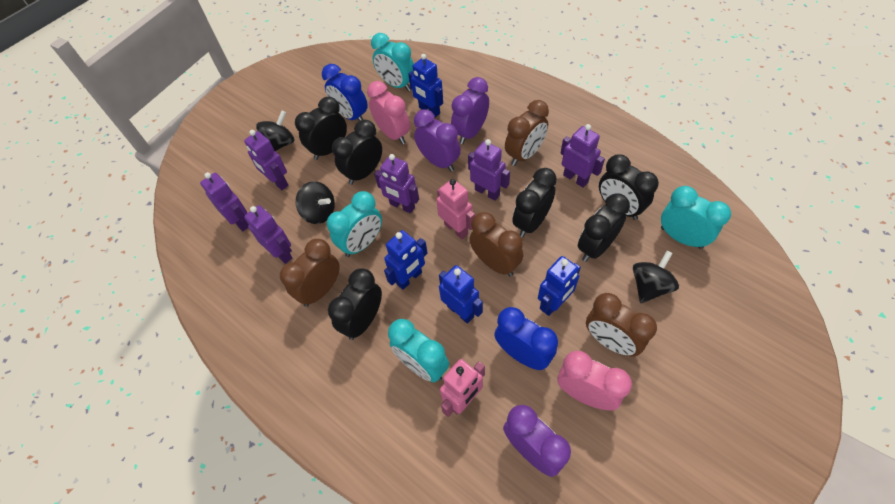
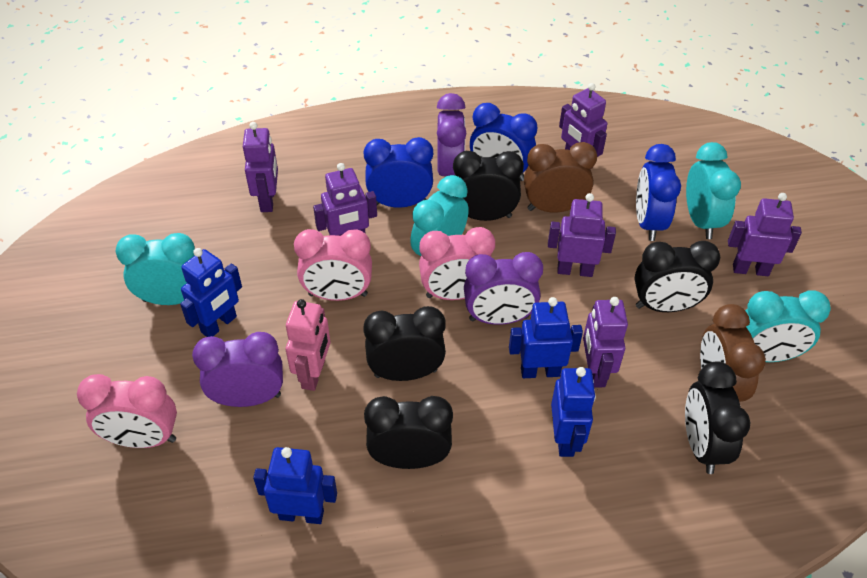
black clock: 6 -> 5
black spinning top: 3 -> 0
blue clock: 2 -> 3
brown clock: 4 -> 2
pink clock: 2 -> 3
pink robot: 2 -> 1

